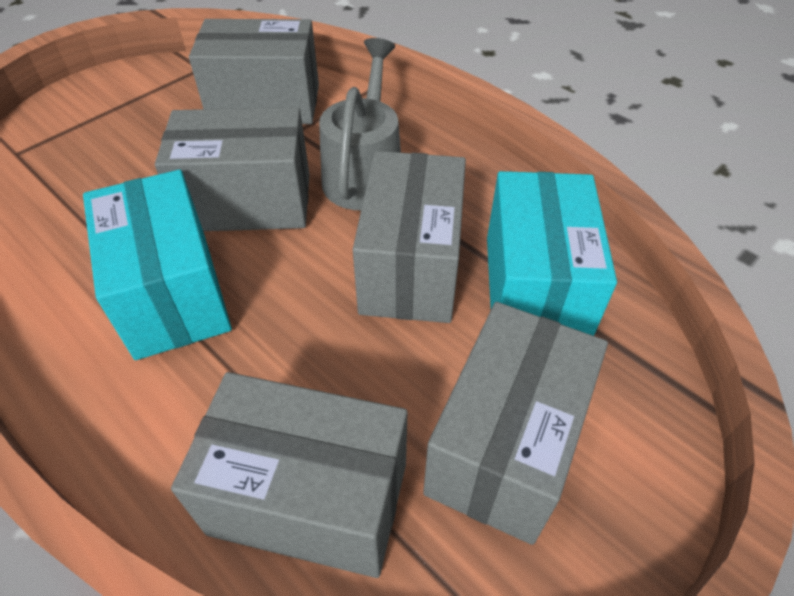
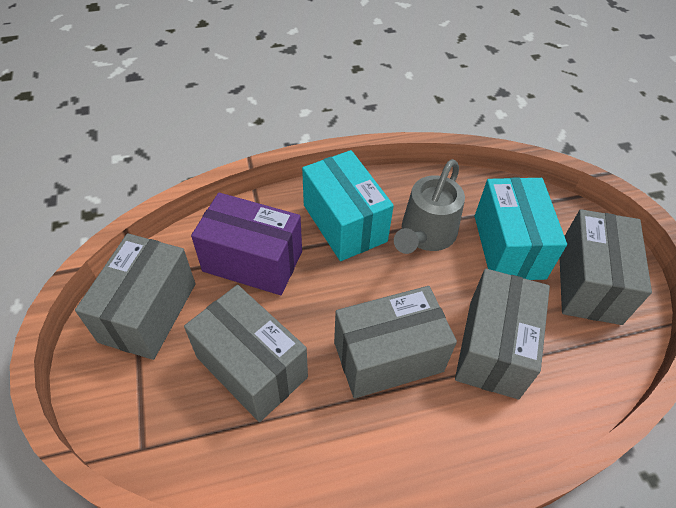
purple box: 0 -> 1

